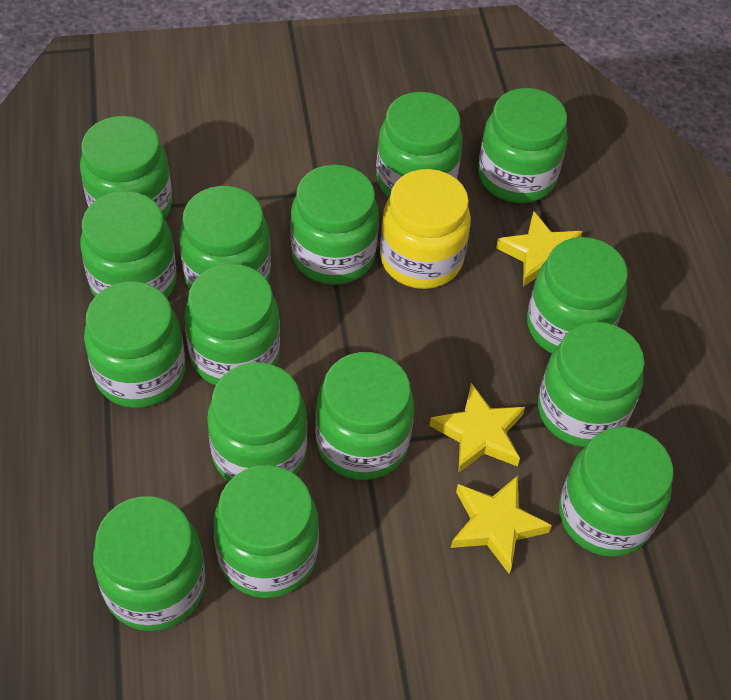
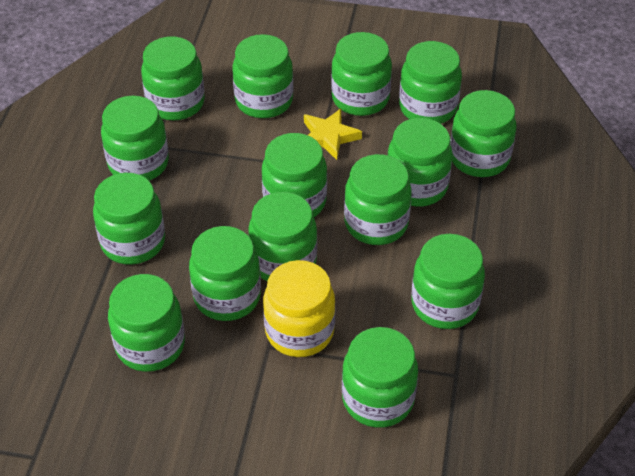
yellow star: 3 -> 1

